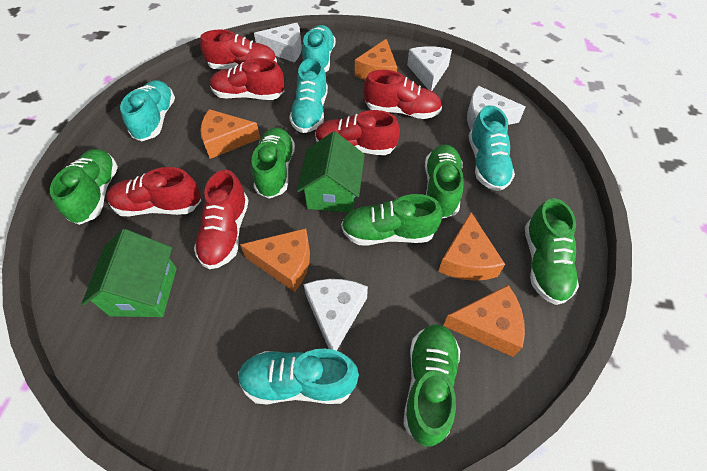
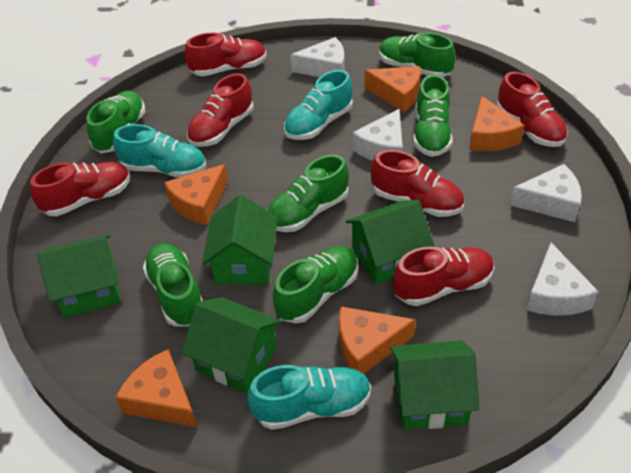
green house: 2 -> 5
turquoise shoe: 5 -> 3

